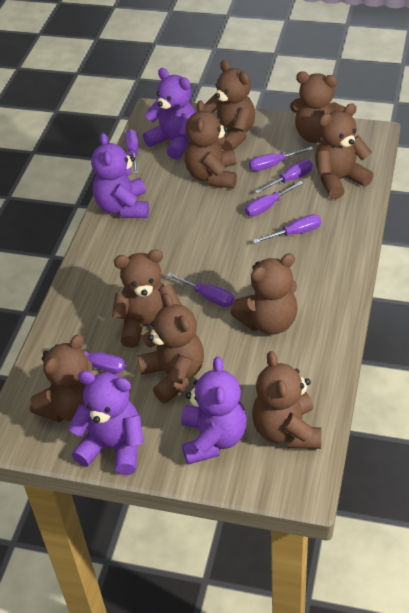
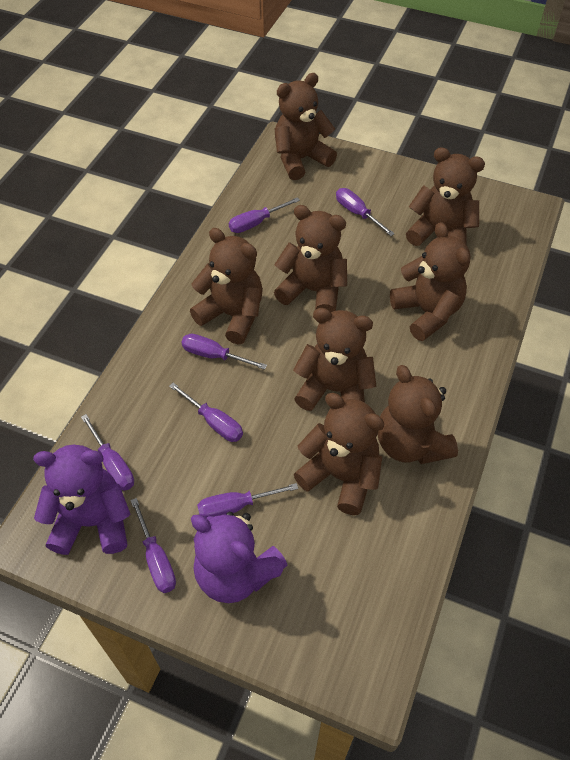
brown teddy bear: 9 -> 8
purple teddy bear: 4 -> 2

